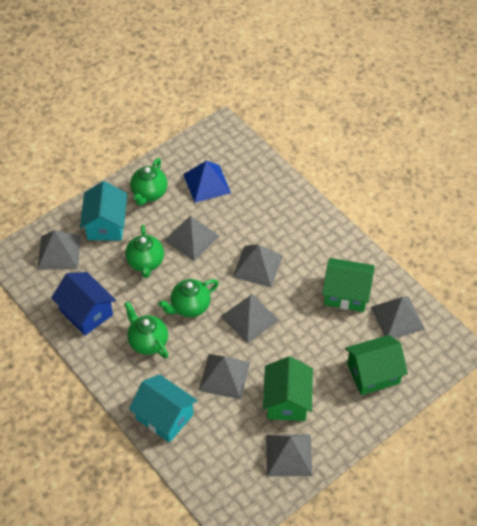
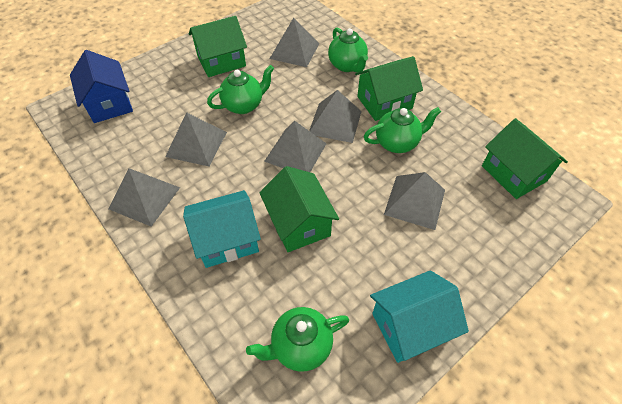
blue pyramid: 1 -> 0
green house: 3 -> 4
grey pyramid: 7 -> 6

